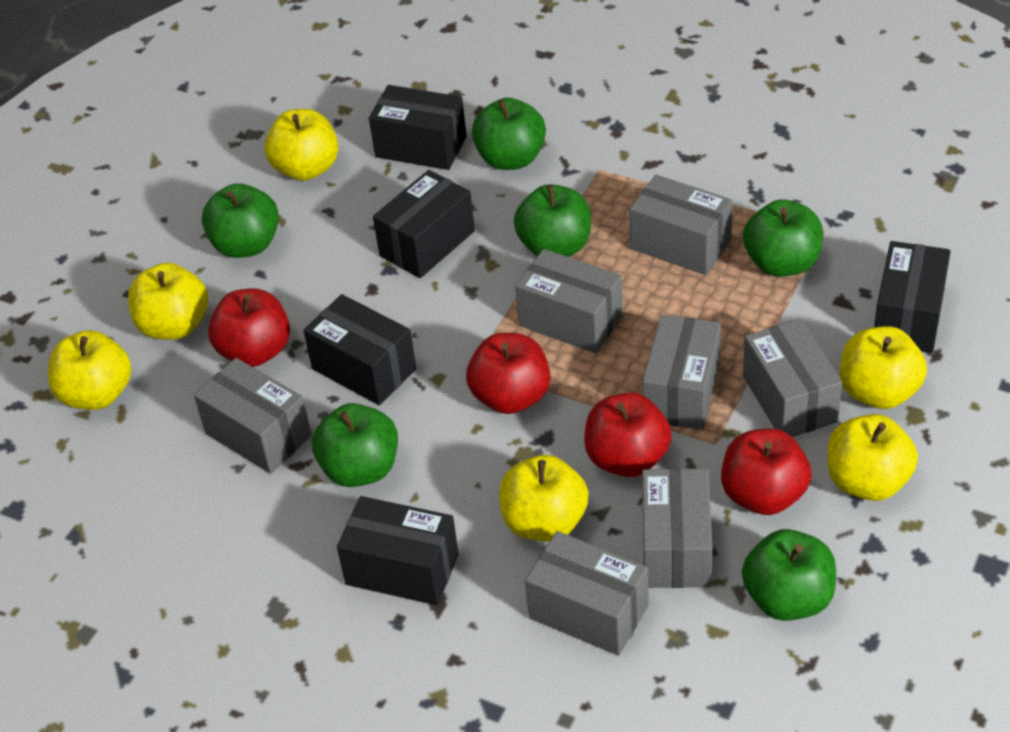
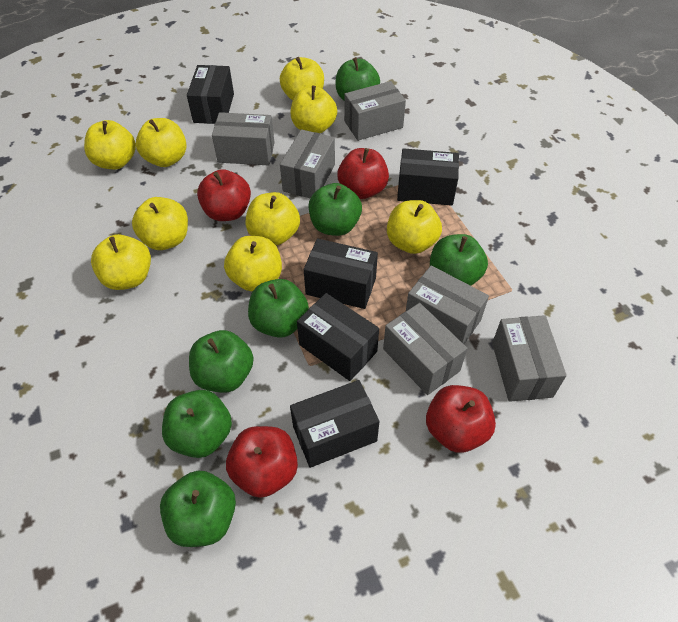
green apple: 6 -> 7
grey box: 7 -> 6
yellow apple: 6 -> 9

